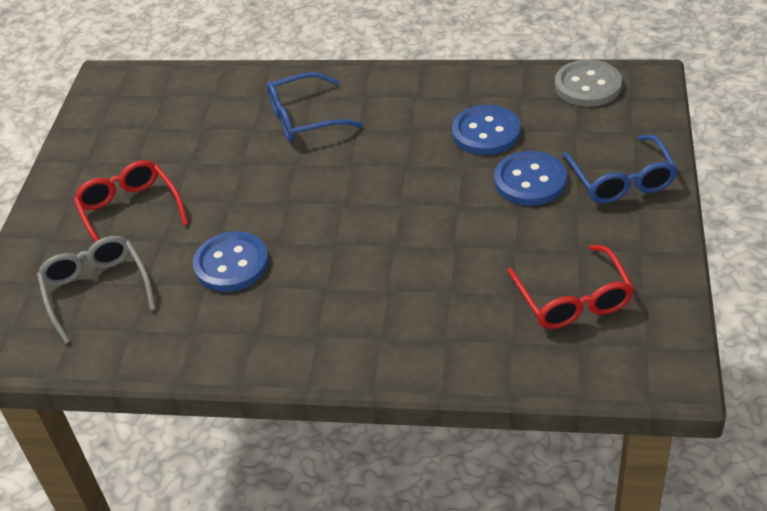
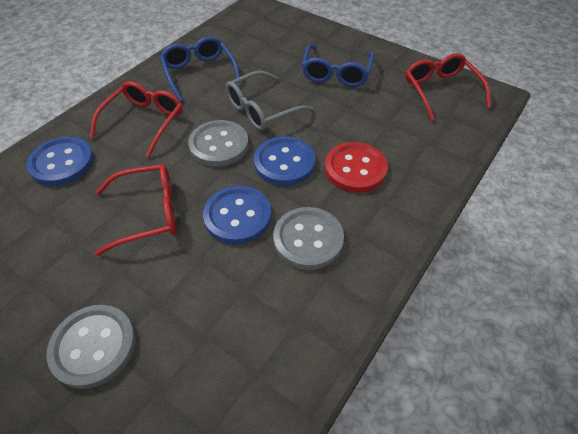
grey button: 1 -> 3
red button: 0 -> 1
red glasses: 2 -> 3

